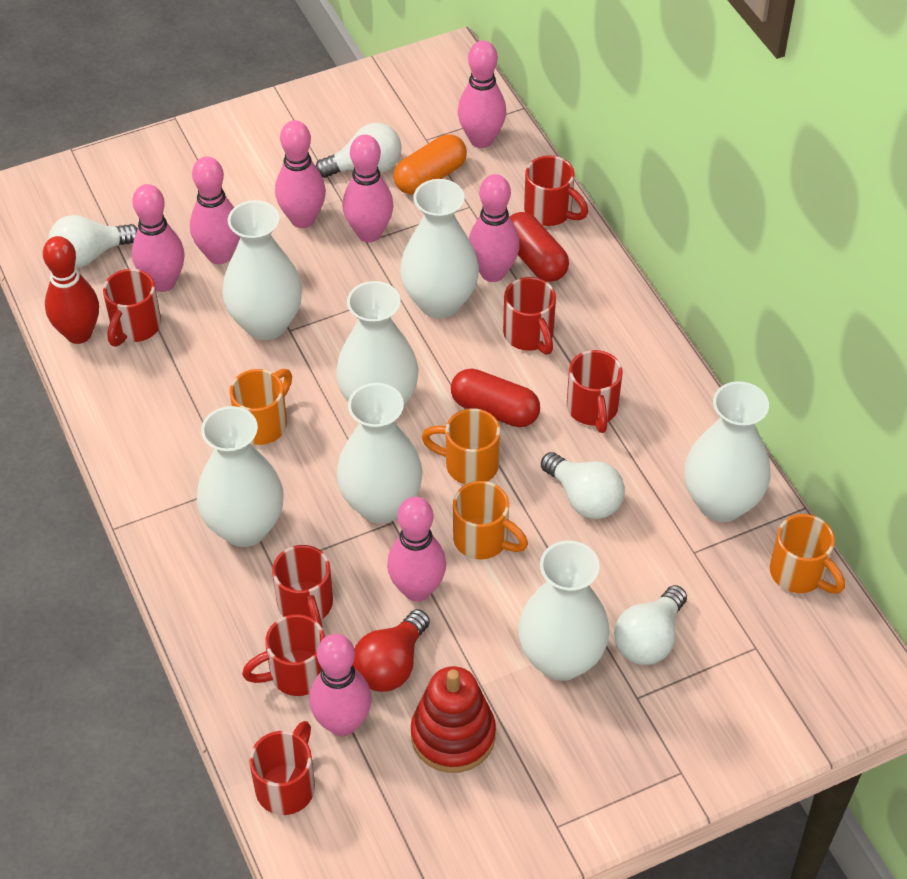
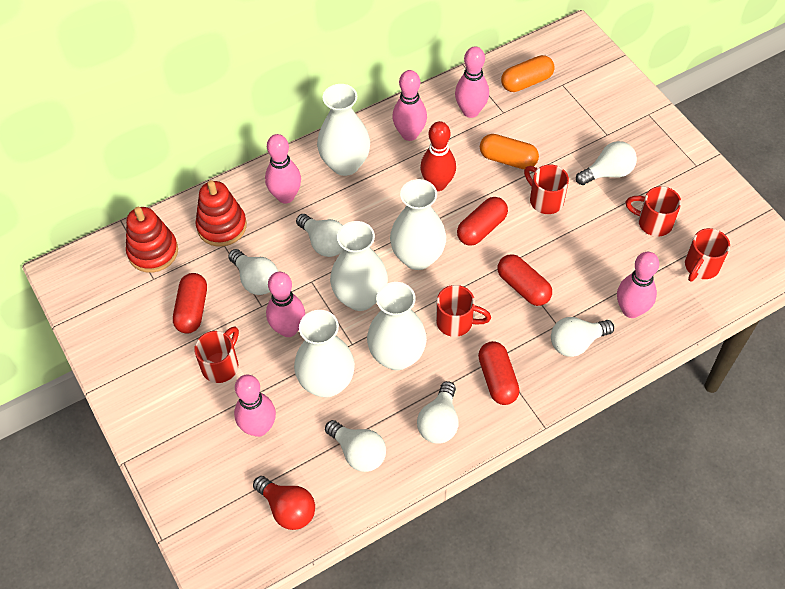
orange capsule: 1 -> 2
orange mug: 4 -> 0
pink bowling pin: 8 -> 6
red capsule: 2 -> 4
red mug: 7 -> 5
red stacking toy: 1 -> 2
white light bulb: 4 -> 6
white vase: 7 -> 5

